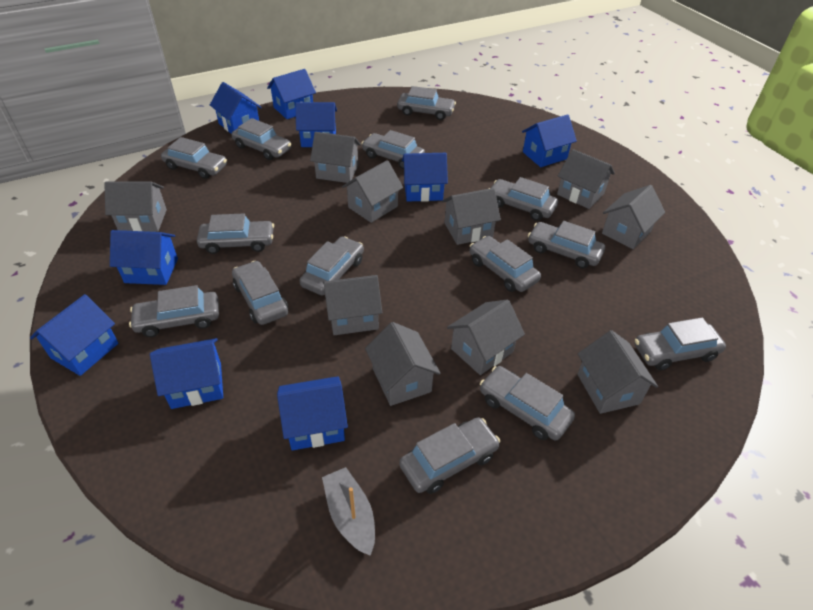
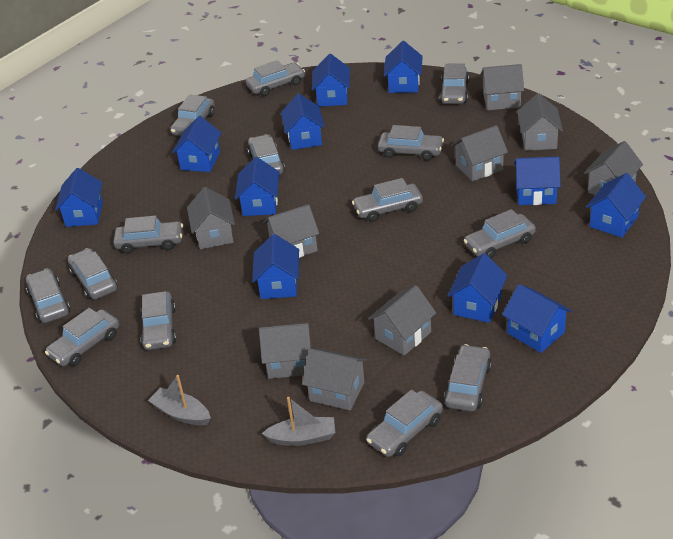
blue house: 9 -> 11
grey boat: 1 -> 2
grey house: 10 -> 9

